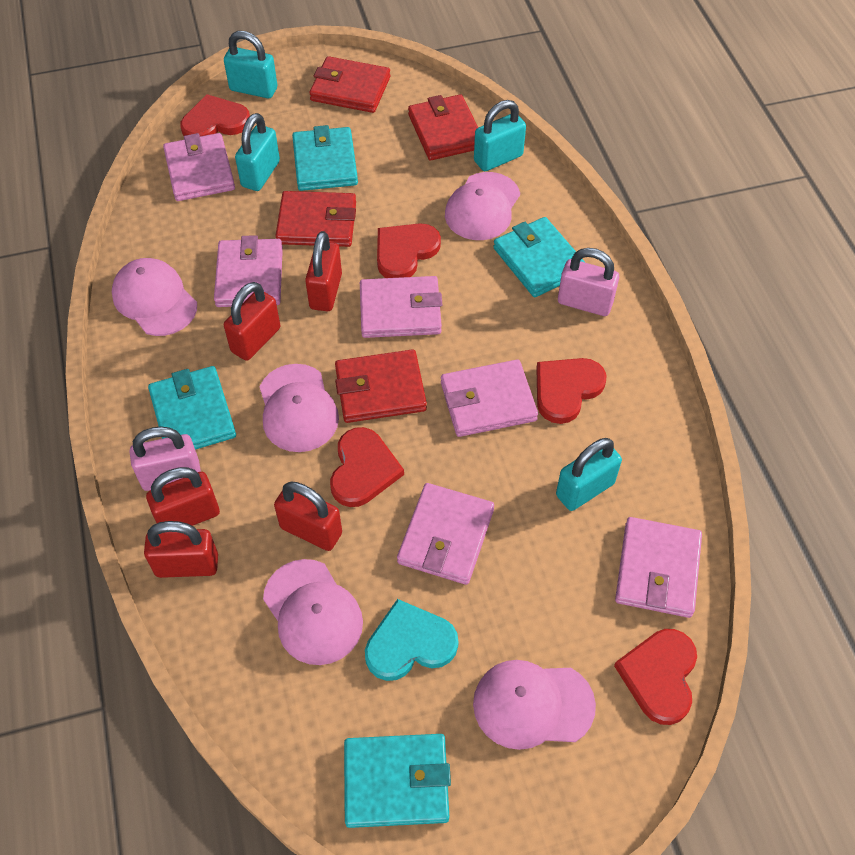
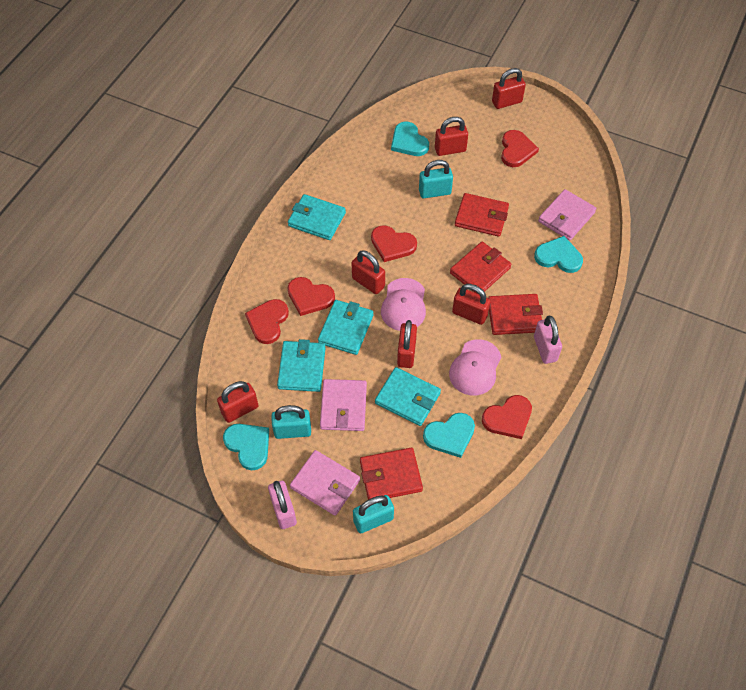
pink cap: 5 -> 2
pink wallet: 6 -> 3
red padlock: 5 -> 6
turquoise heart: 1 -> 4
turquoise padlock: 4 -> 3

